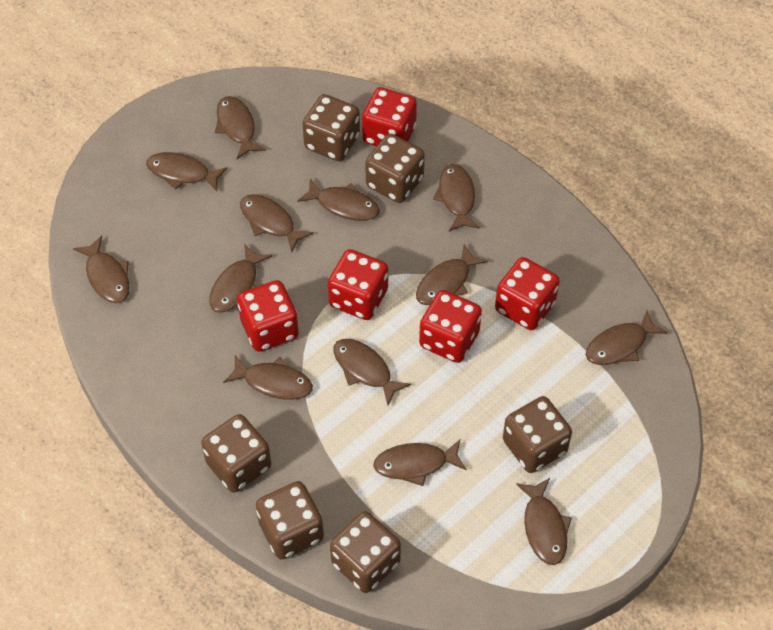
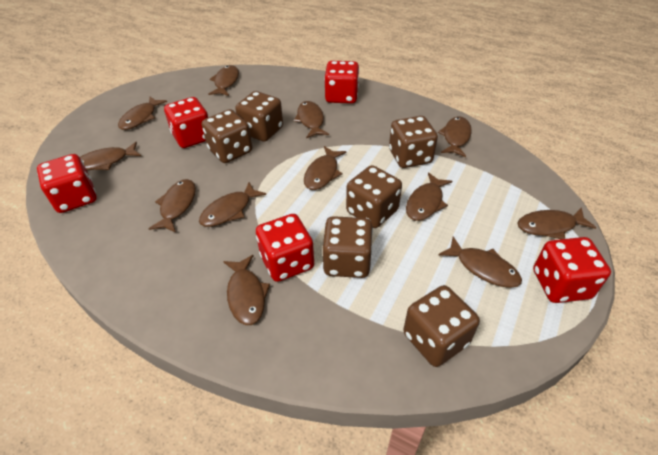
brown fish: 13 -> 12

